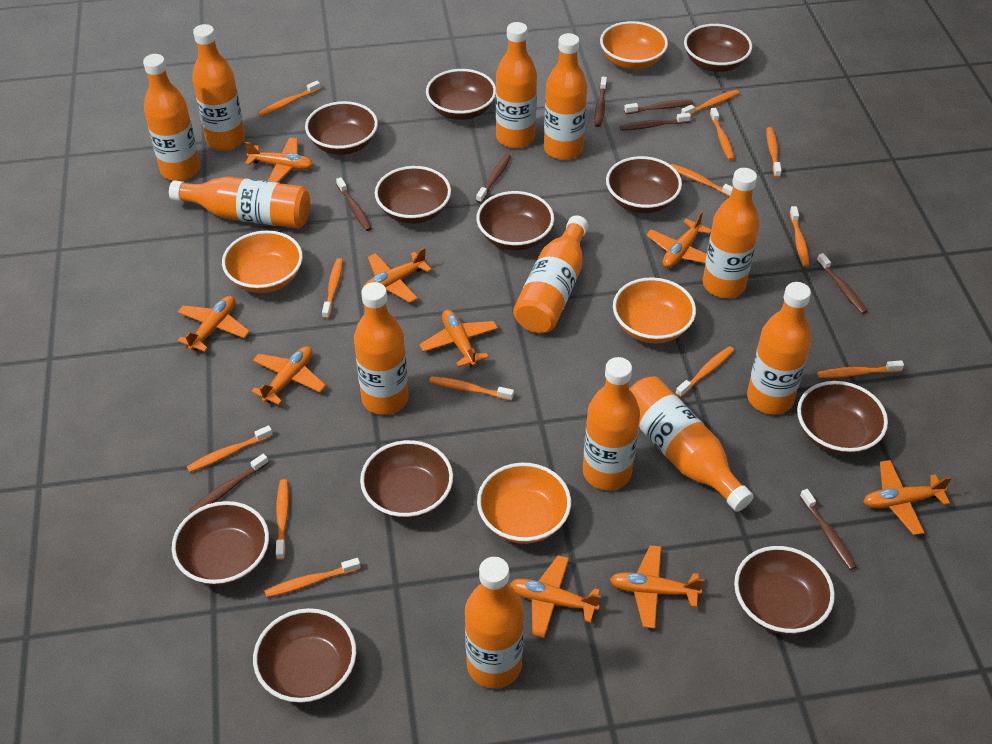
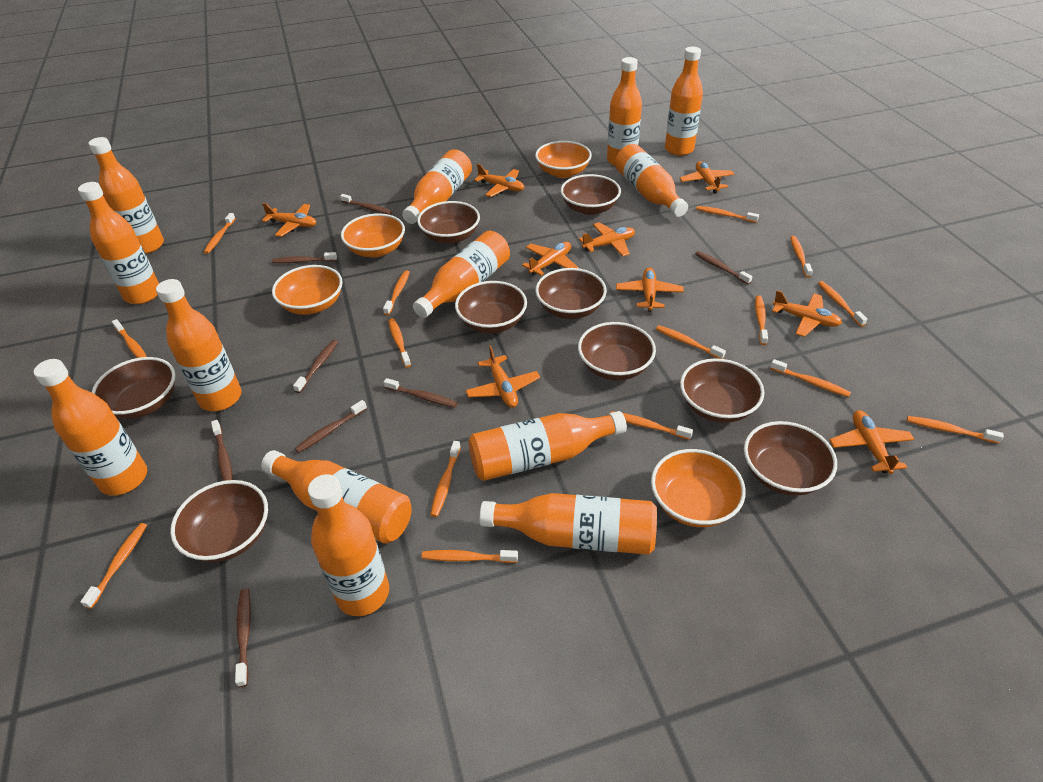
brown bowl: 11 -> 9
orange bottle: 12 -> 13
orange toothbrush: 13 -> 15

